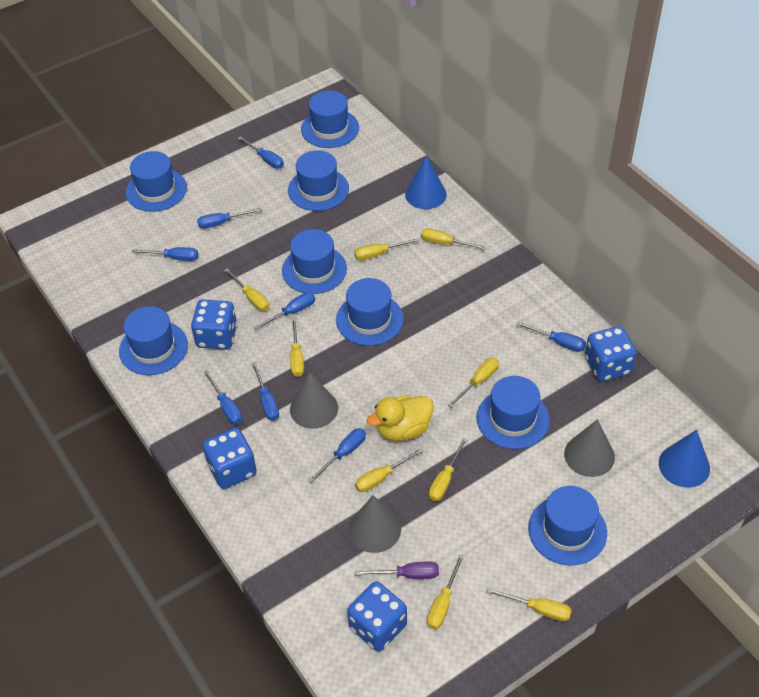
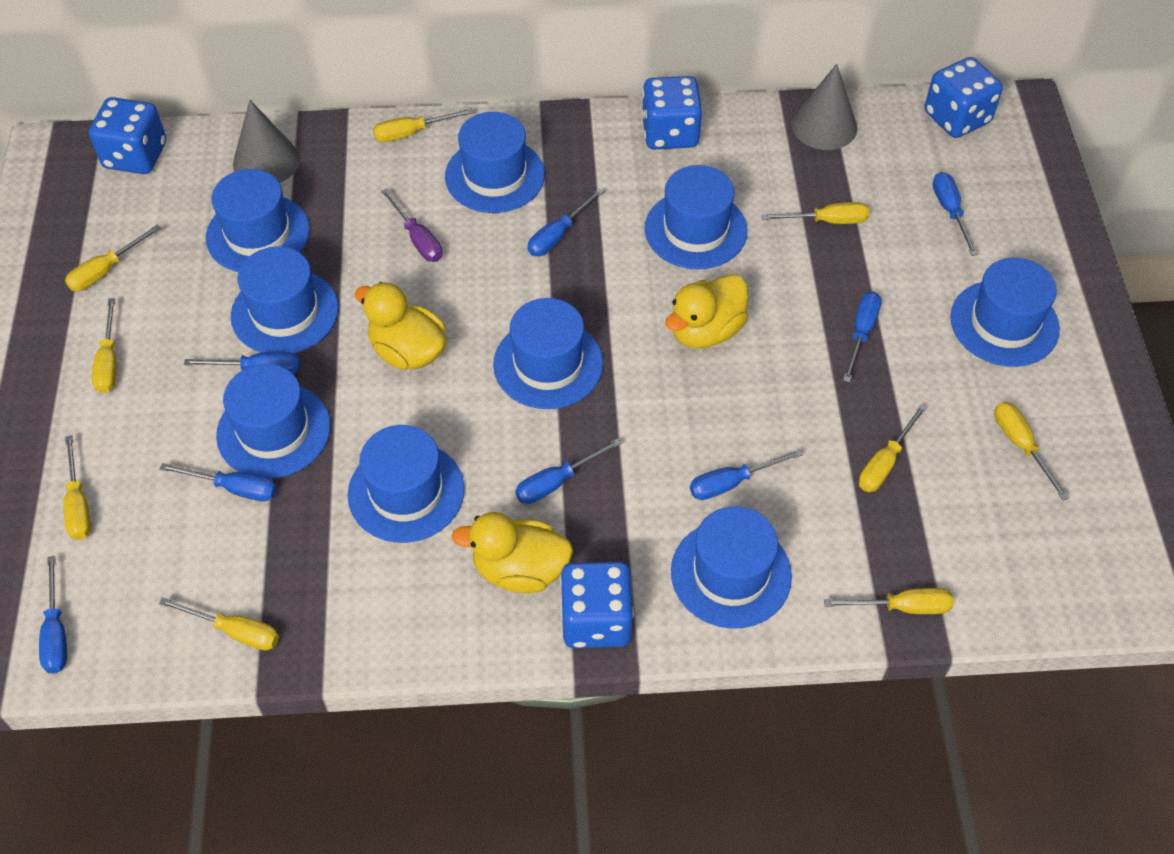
blue cone: 2 -> 0
blue hat: 8 -> 9
grey cone: 3 -> 2
yellow duck: 1 -> 3

